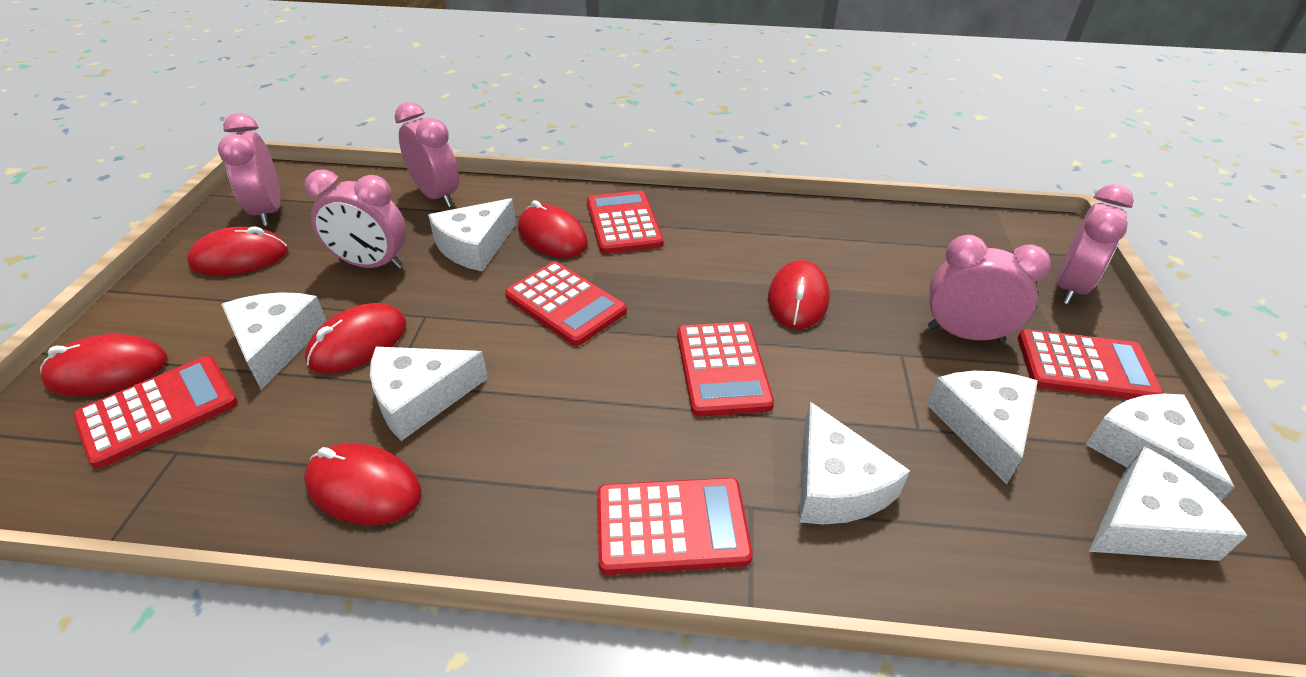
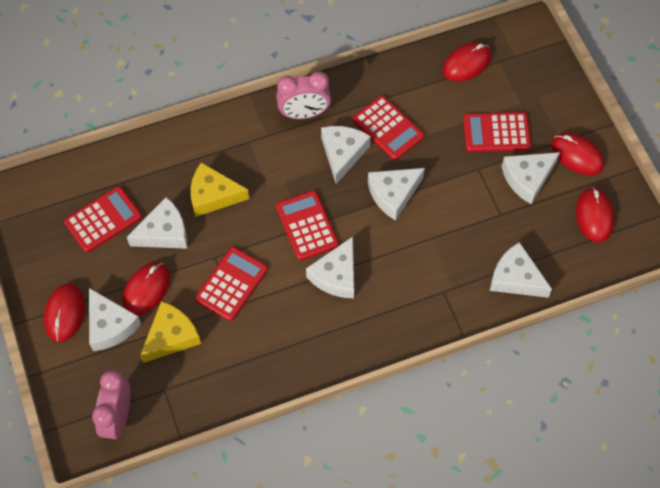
pink clock: 5 -> 2
red calculator: 6 -> 5
red mouse: 6 -> 5
yellow cheese: 0 -> 2

